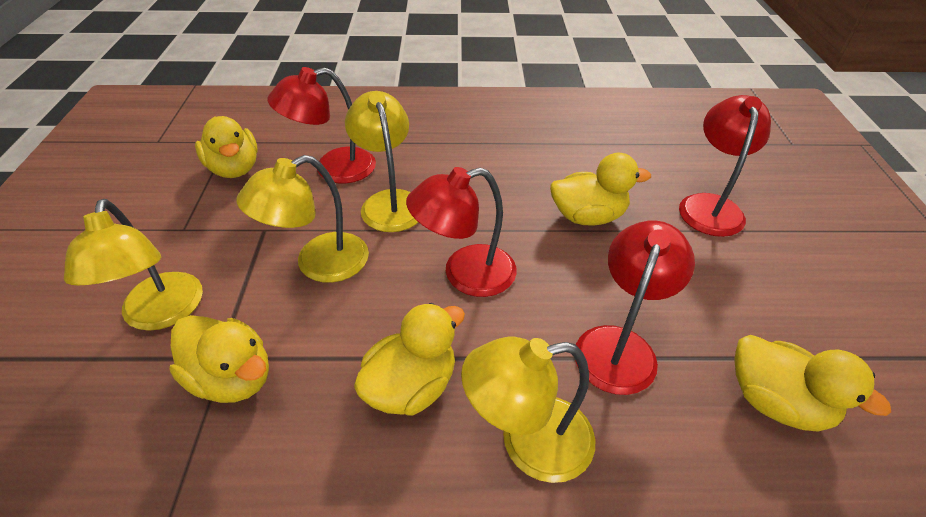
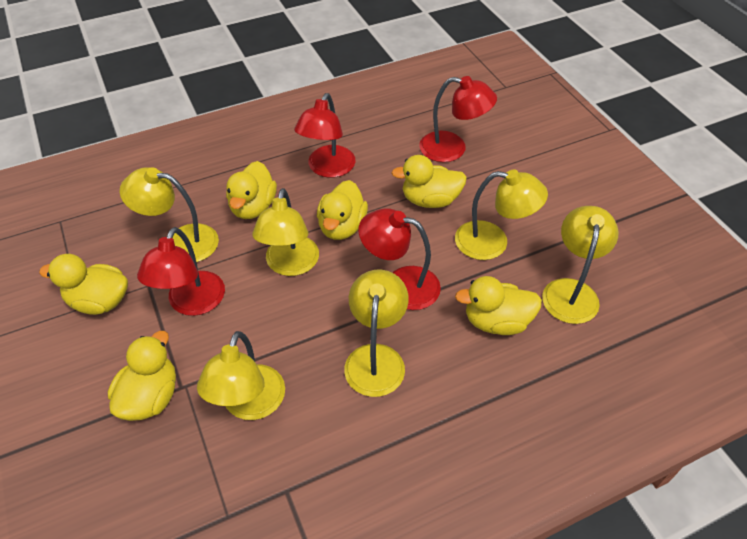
yellow duck: 5 -> 6
yellow lamp: 4 -> 6

